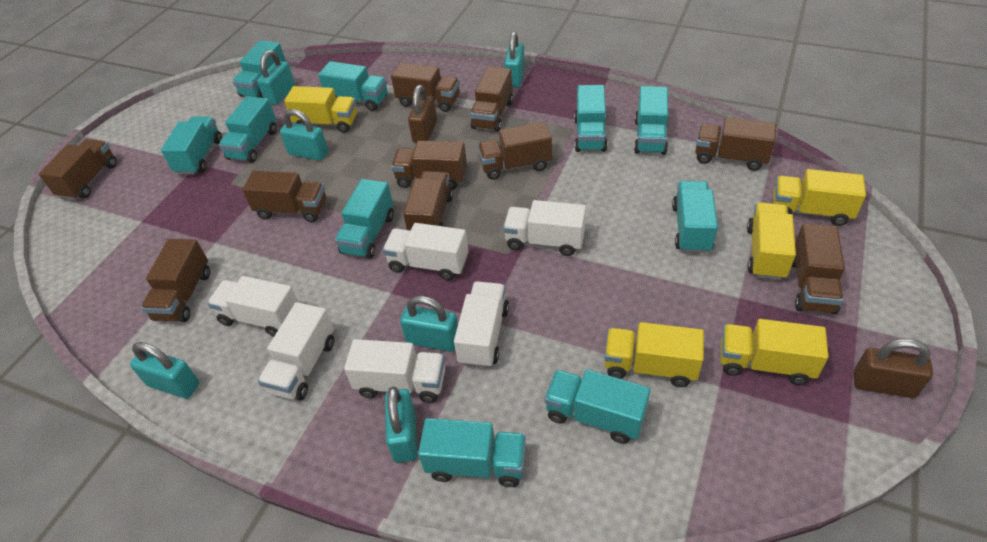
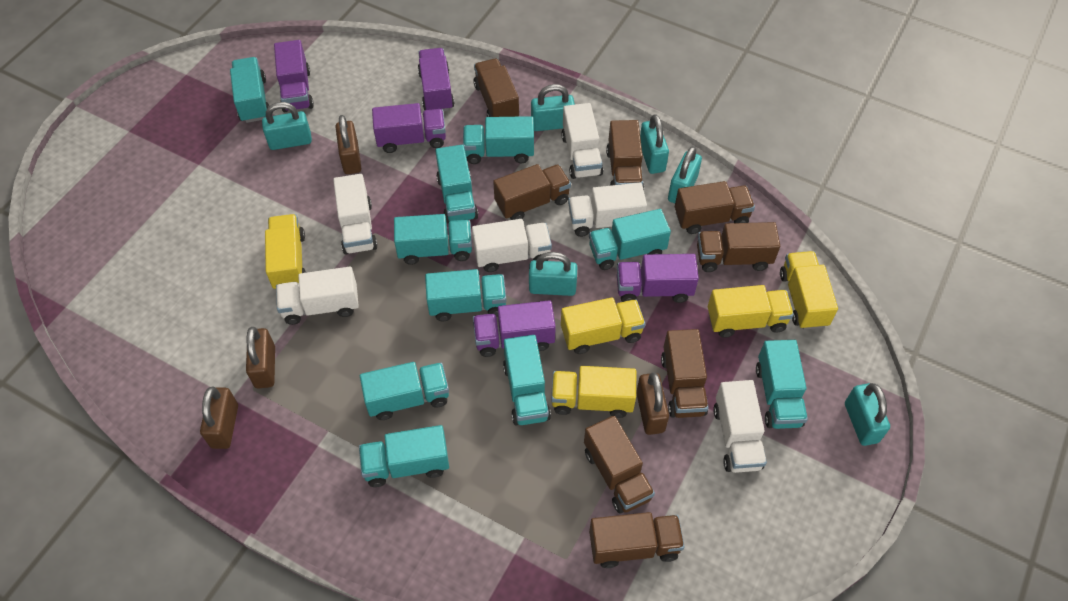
brown padlock: 2 -> 4
brown truck: 10 -> 8
purple truck: 0 -> 5

